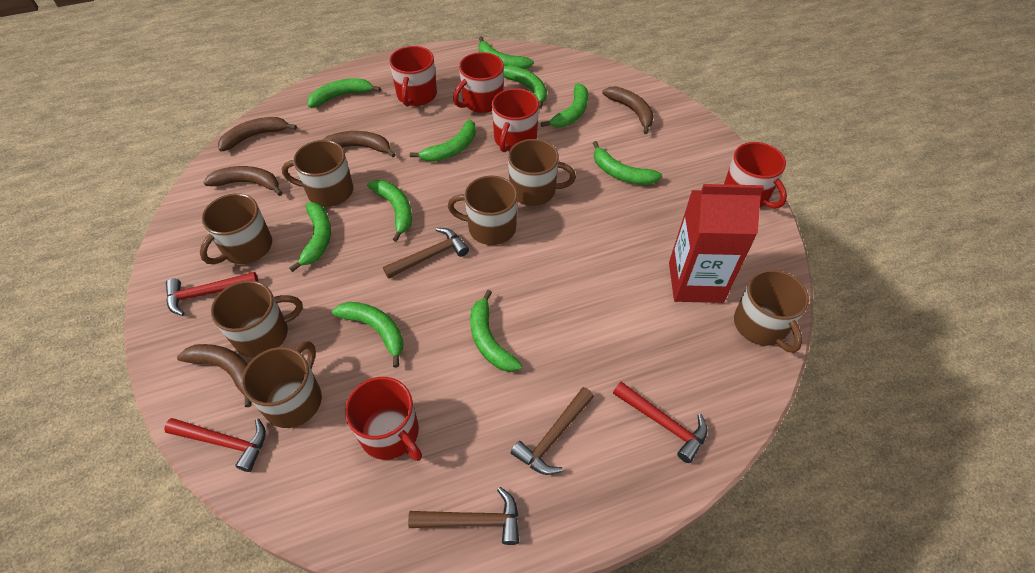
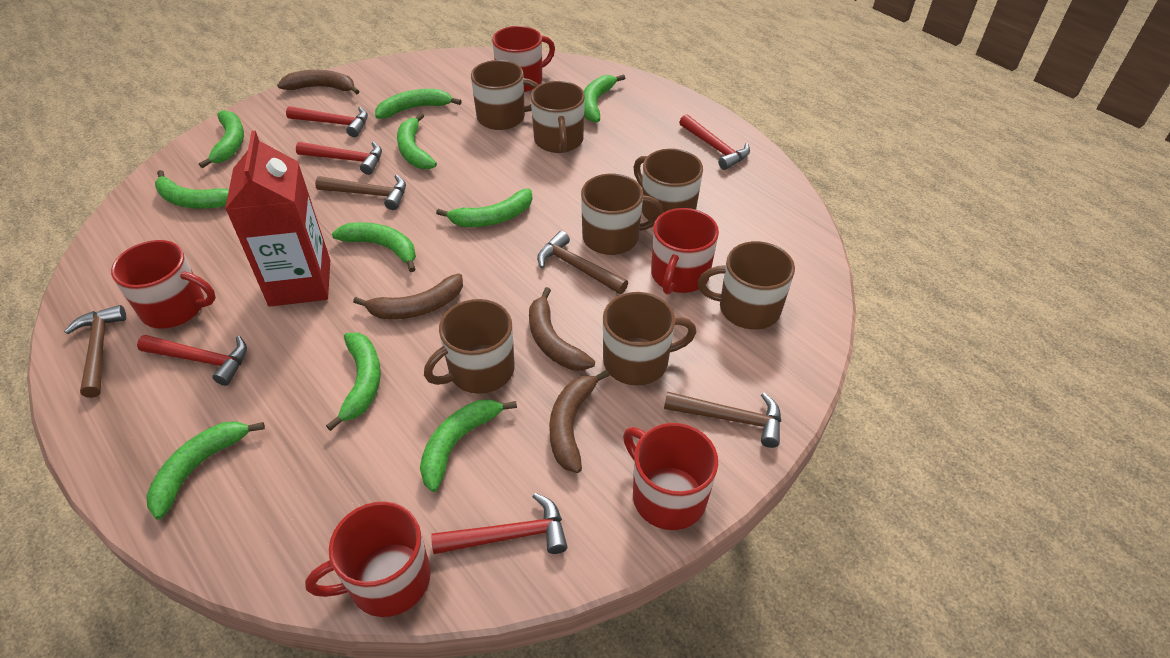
brown banana: 5 -> 4
brown hammer: 3 -> 4
red hammer: 3 -> 5

